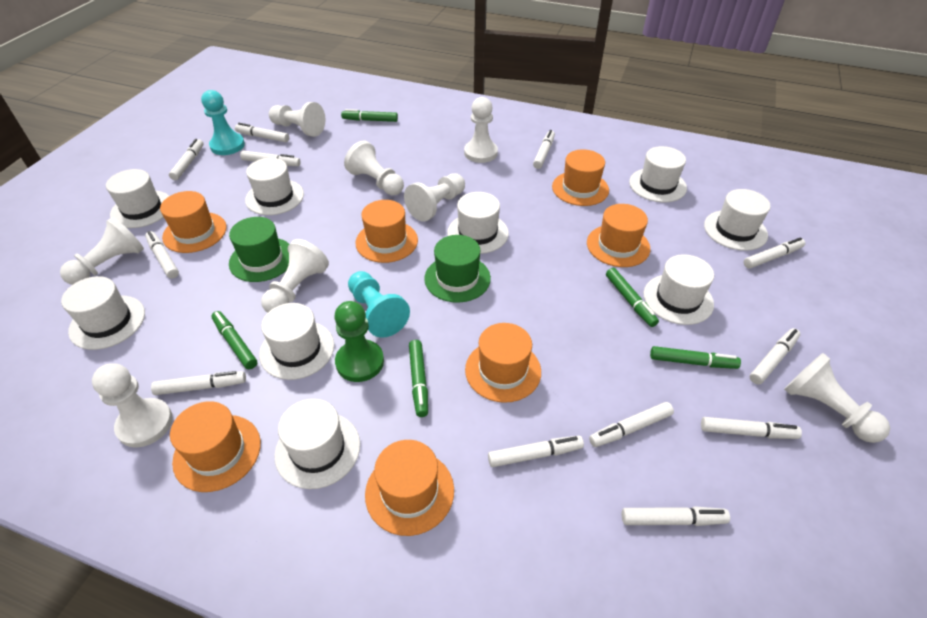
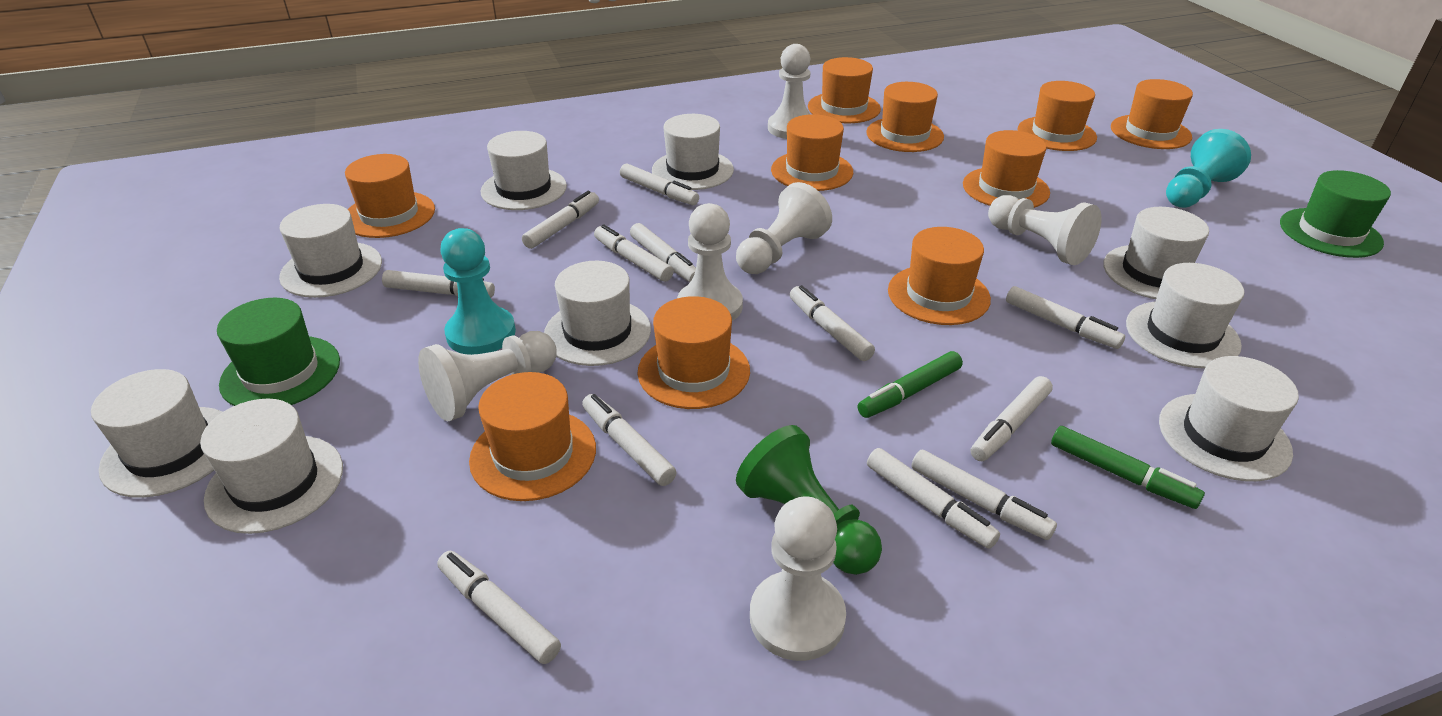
green marker: 5 -> 2
orange hat: 7 -> 10
white pawn: 8 -> 6

